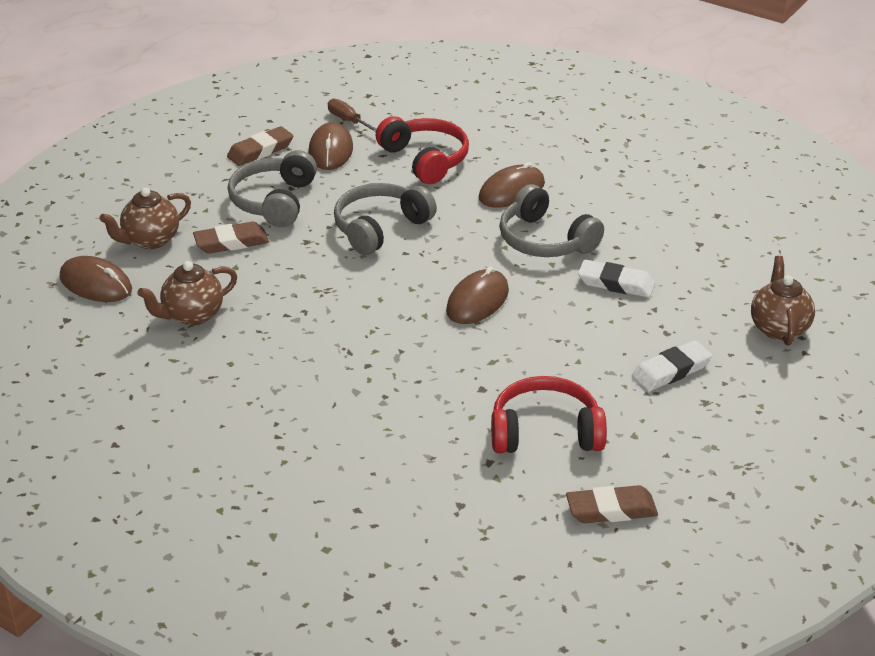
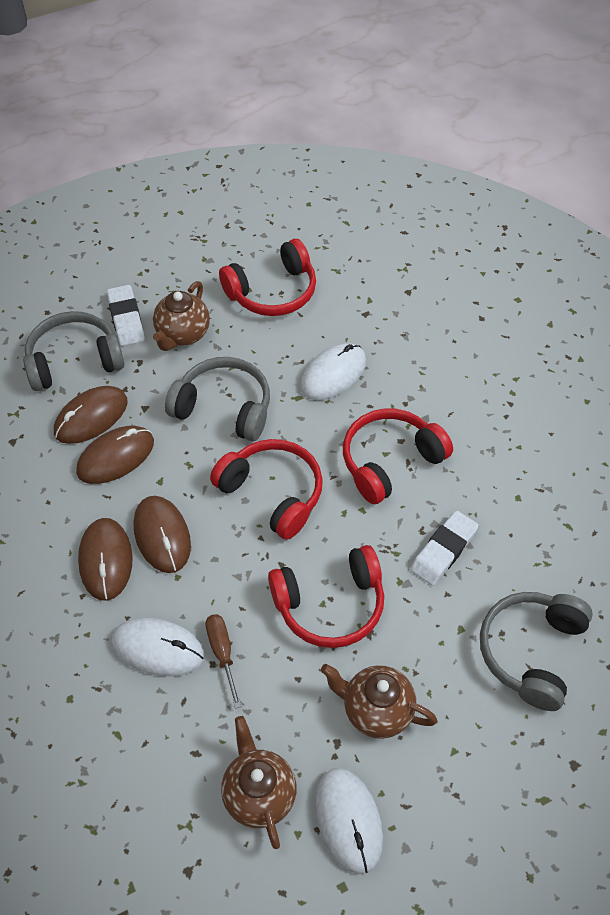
brown eraser: 3 -> 0
red headphones: 2 -> 4
white mouse: 0 -> 3

